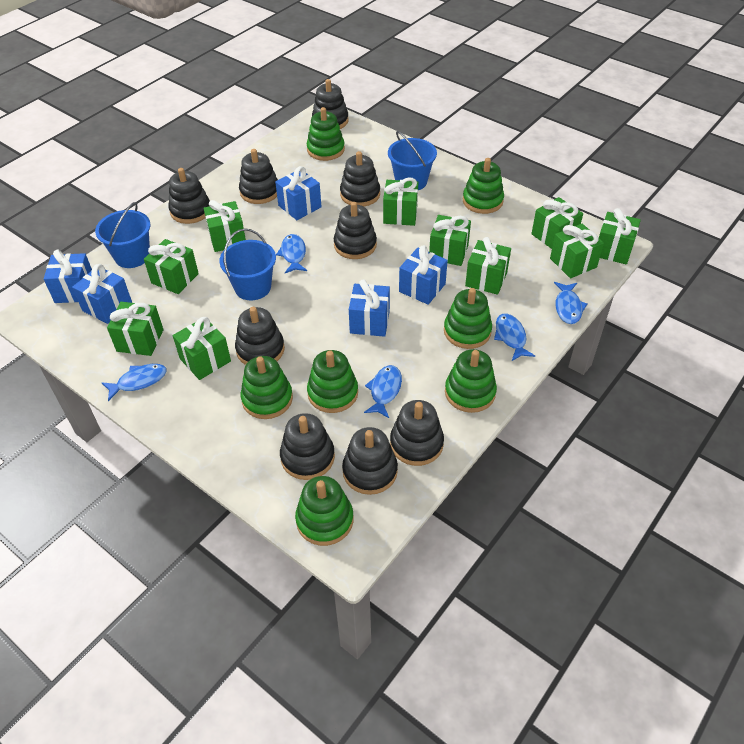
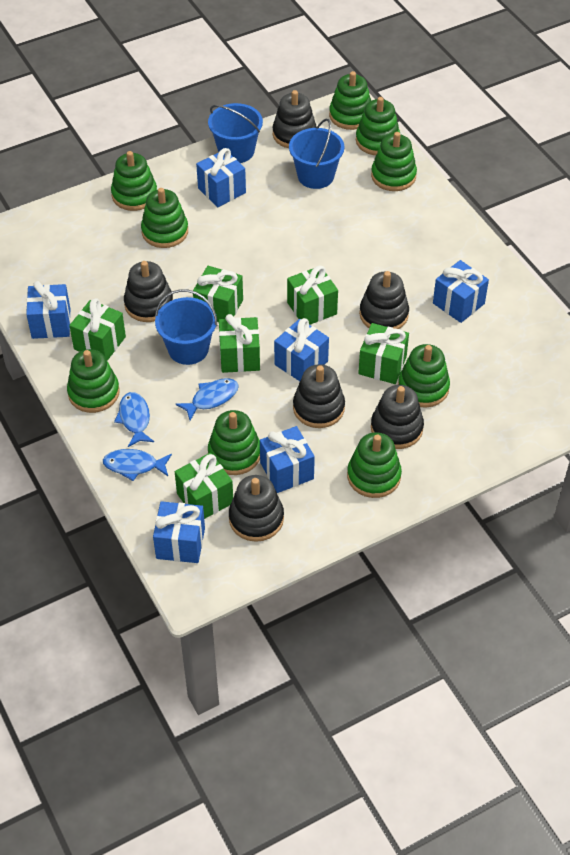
black stacking toy: 9 -> 6
blue fish: 5 -> 3
blue gift: 5 -> 6
green gift: 10 -> 6
green stacking toy: 7 -> 9

